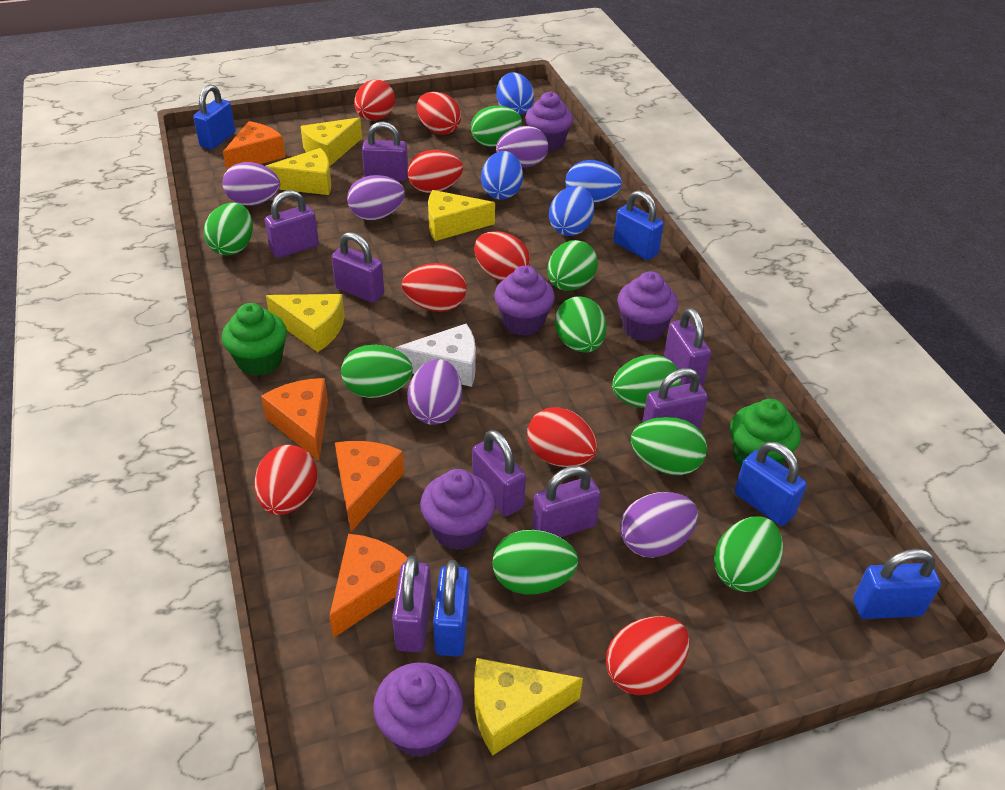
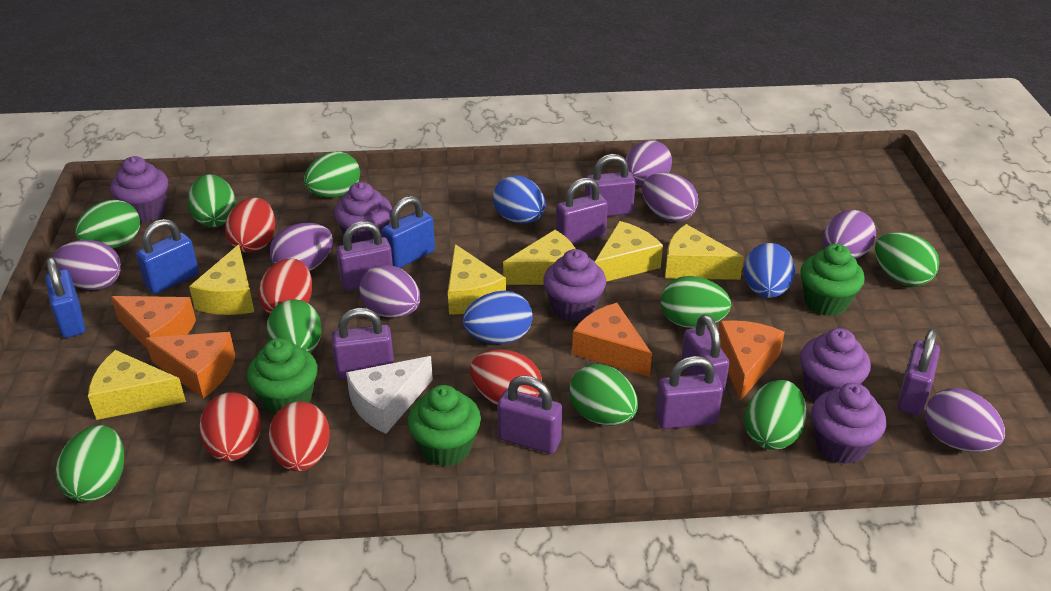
blue egg: 4 -> 3
blue padlock: 5 -> 3
green cupcake: 2 -> 3
purple egg: 5 -> 7
red egg: 8 -> 5
yellow cheese: 5 -> 6

